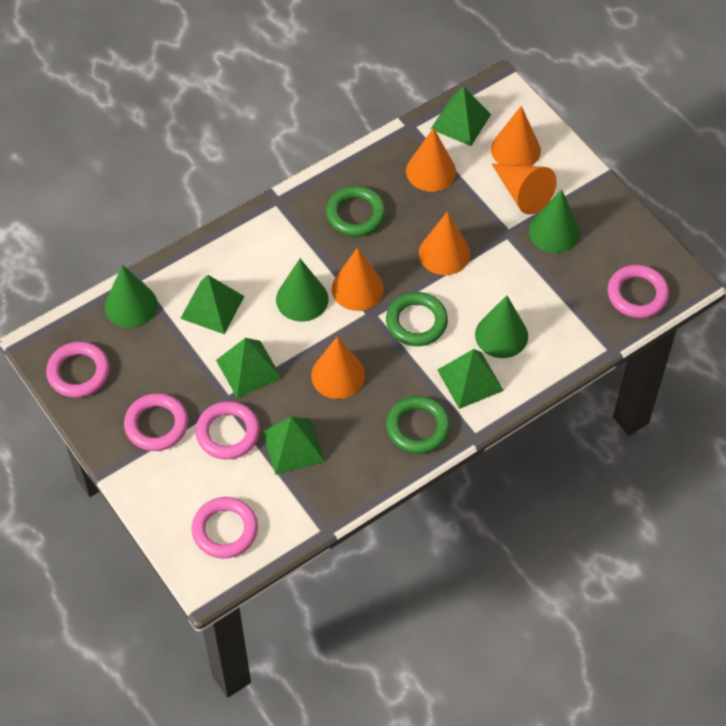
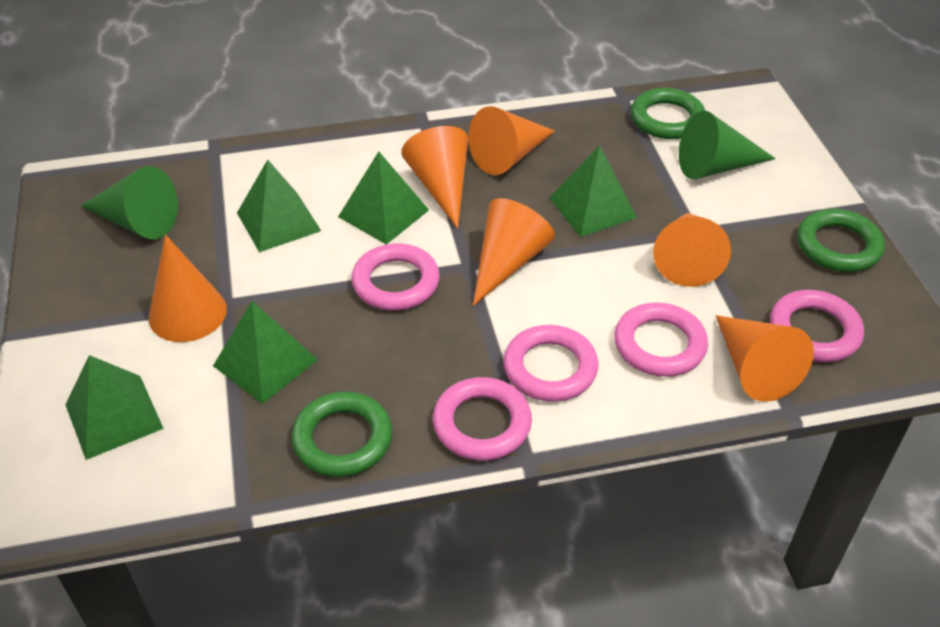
green cone: 4 -> 2

